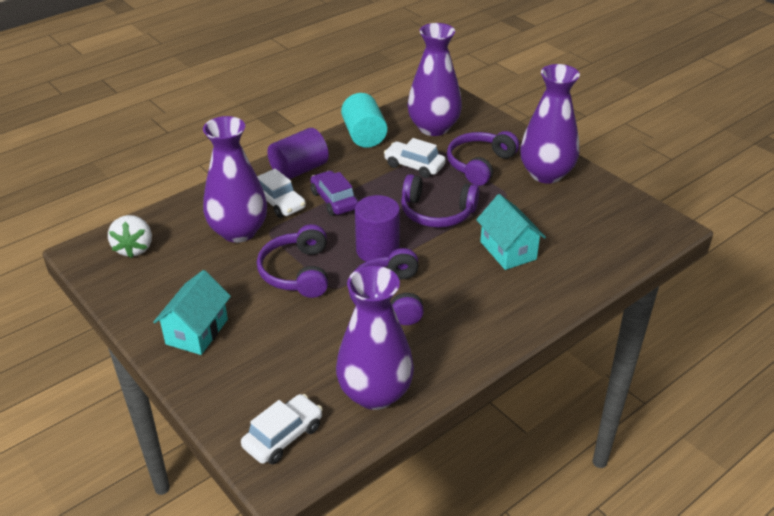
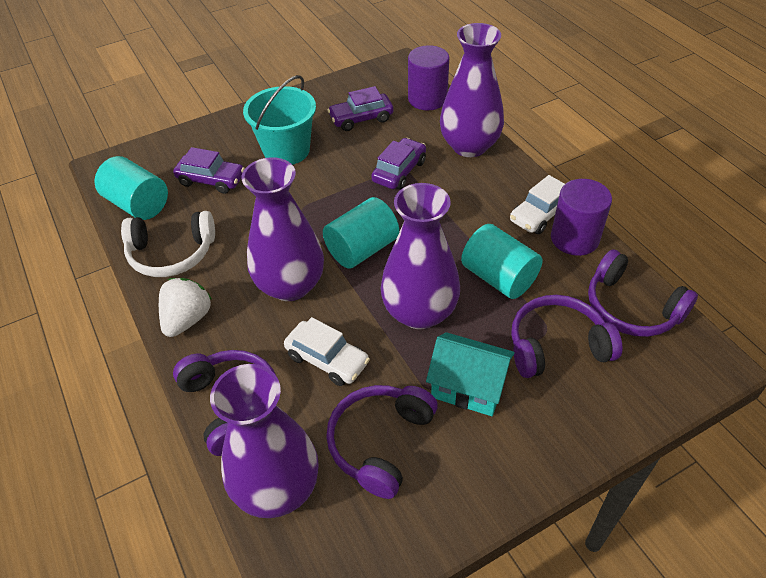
purple car: 1 -> 3
turquoise bucket: 0 -> 1
turquoise cylinder: 1 -> 3
turquoise house: 2 -> 1
white car: 3 -> 2
white headphones: 0 -> 1

